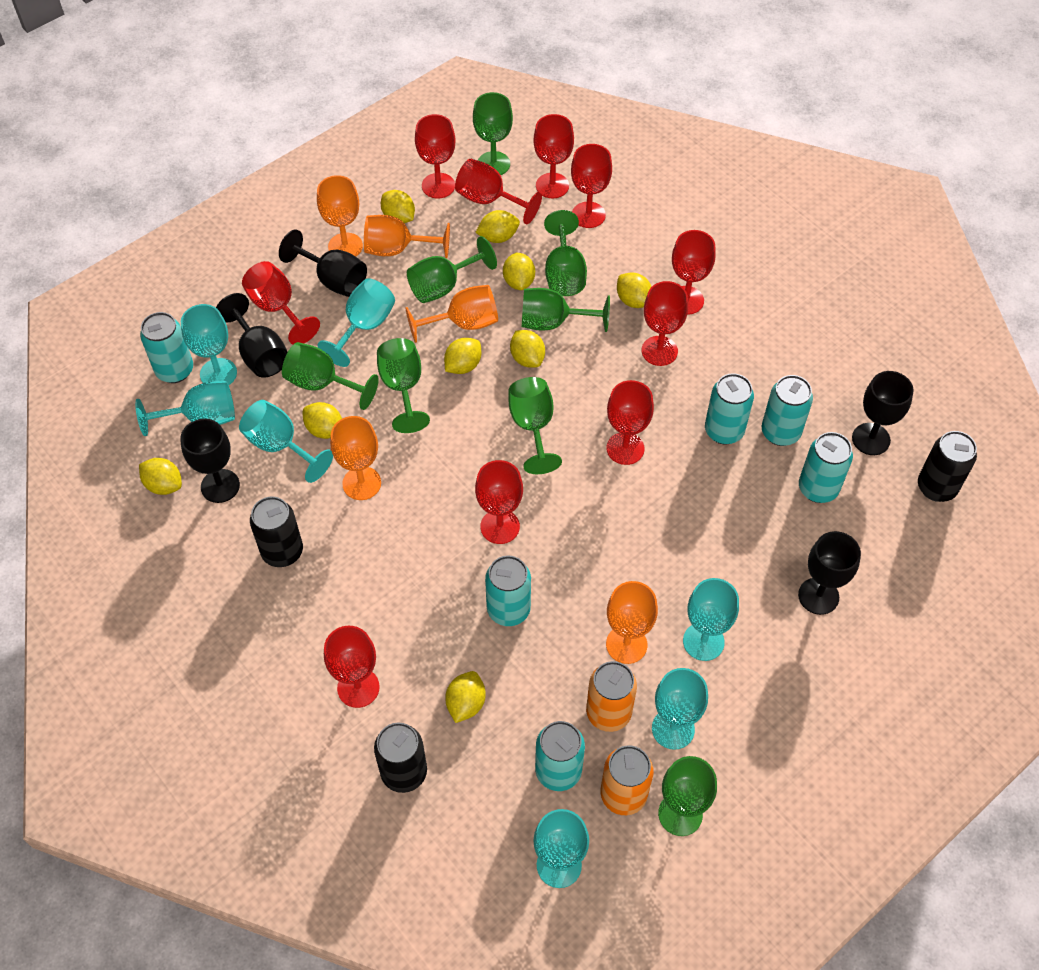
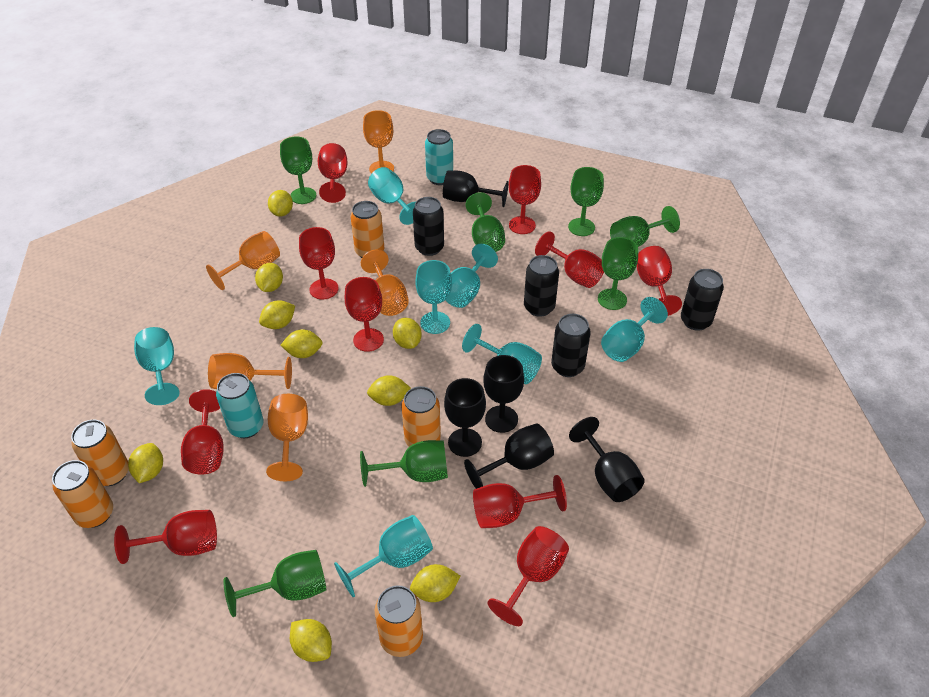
black can: 3 -> 4
green goblet: 8 -> 7
orange can: 2 -> 5
turquoise can: 6 -> 2

